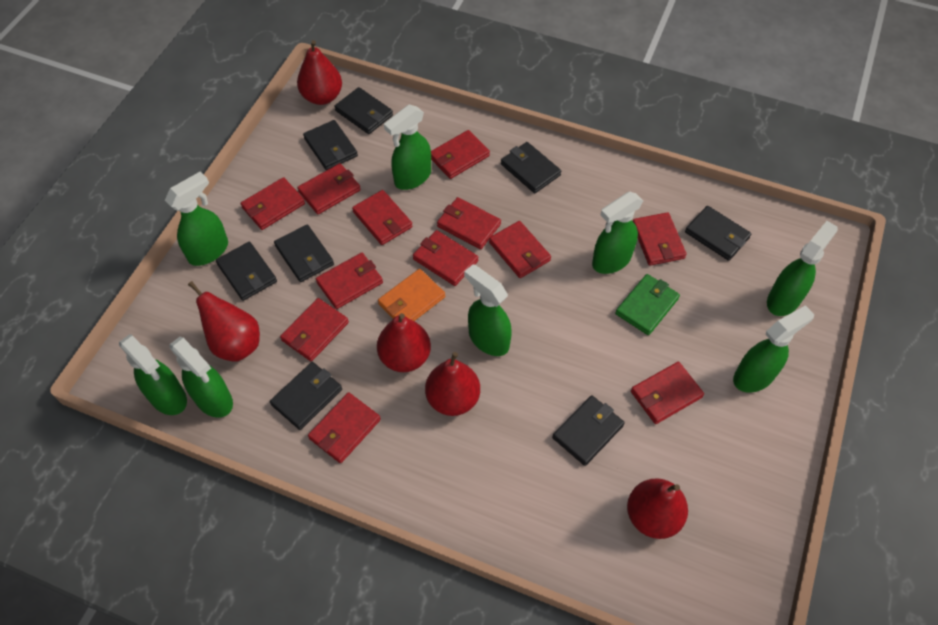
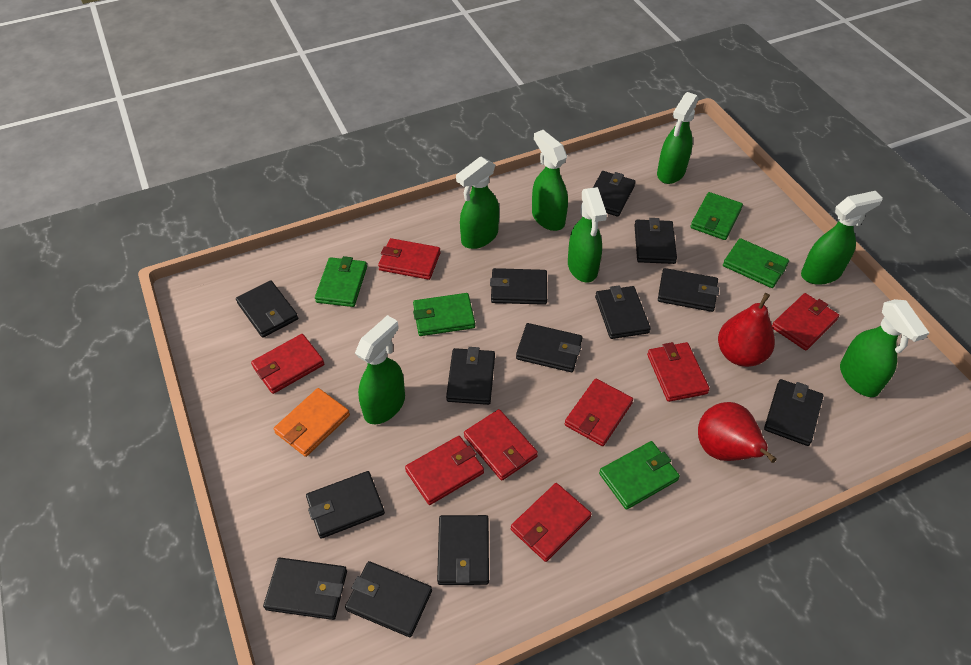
black wallet: 8 -> 13
green spray bottle: 8 -> 7
green wallet: 1 -> 5
red pear: 5 -> 2
red wallet: 12 -> 8

